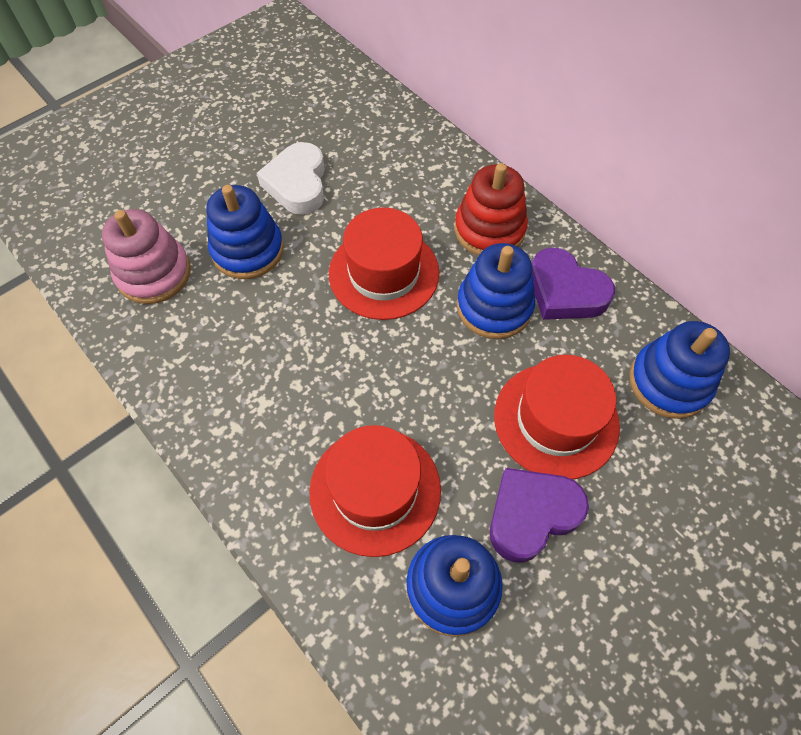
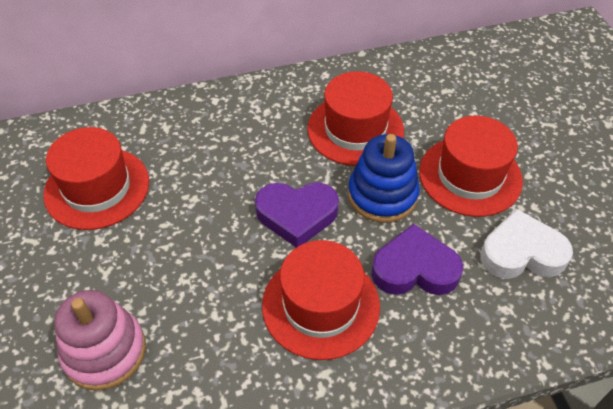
blue stacking toy: 4 -> 1
red hat: 3 -> 4
red stacking toy: 1 -> 0

